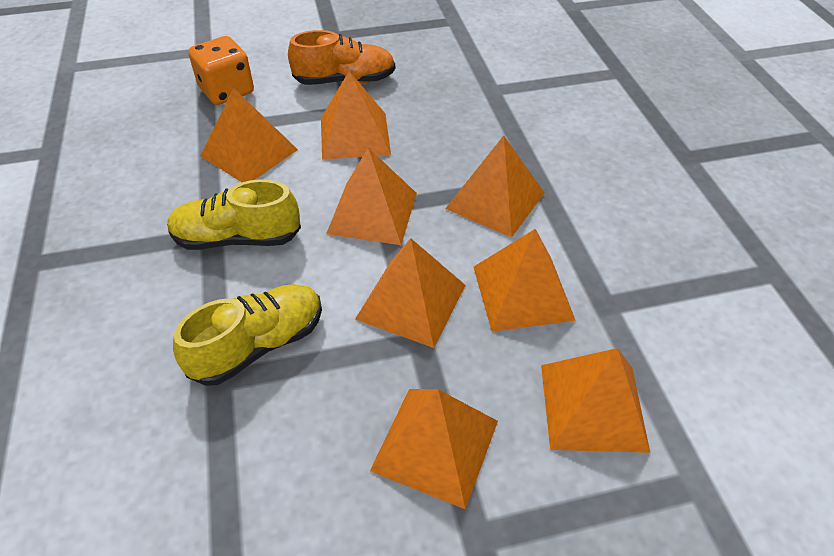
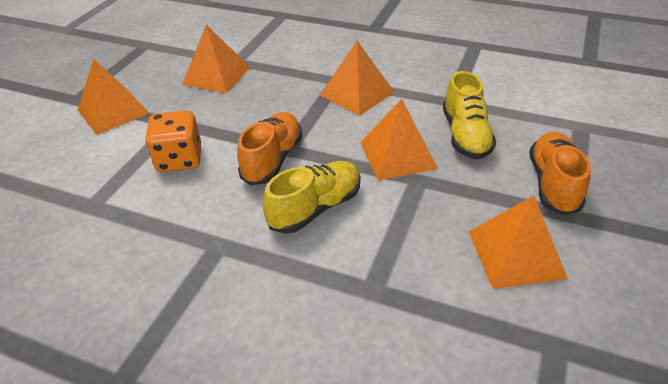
orange pyramid: 8 -> 5
orange shoe: 1 -> 2

